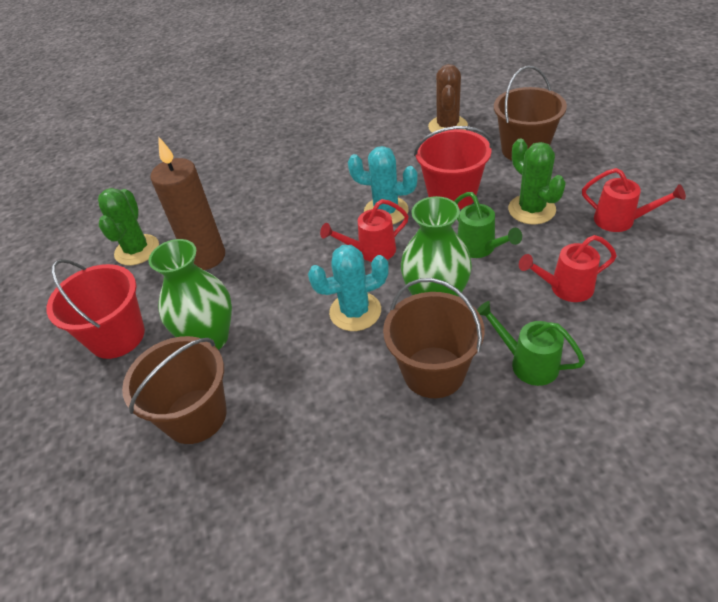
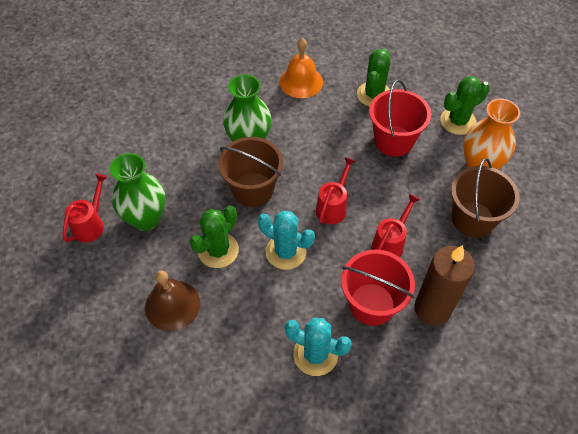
brown bell: 0 -> 1
brown bucket: 3 -> 2
brown cactus: 1 -> 0
green cactus: 2 -> 3
green watering can: 2 -> 0
orange bell: 0 -> 1
orange vase: 0 -> 1

